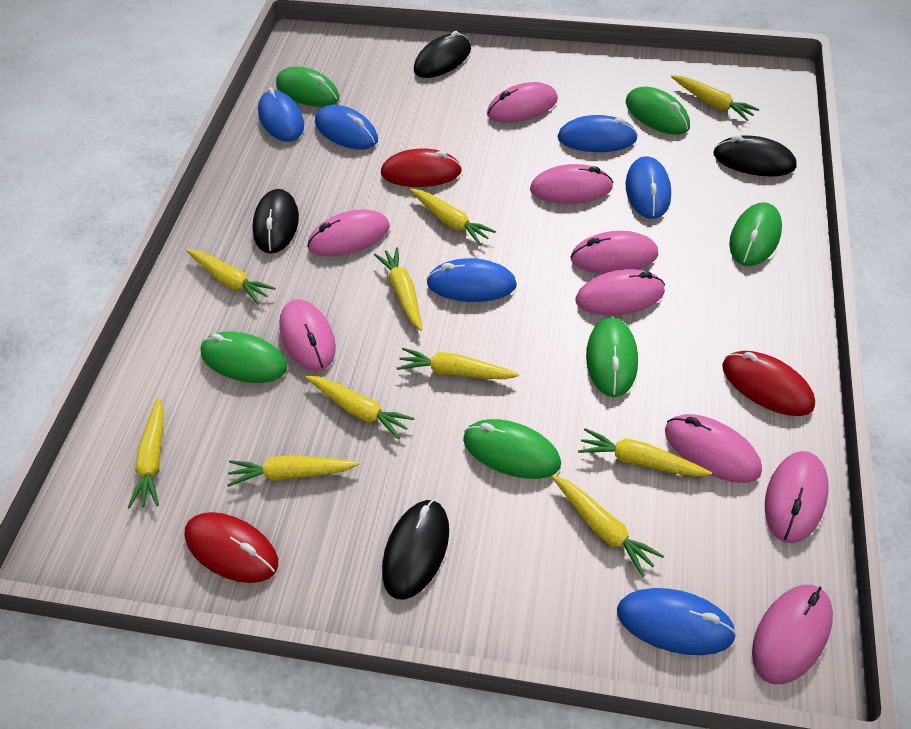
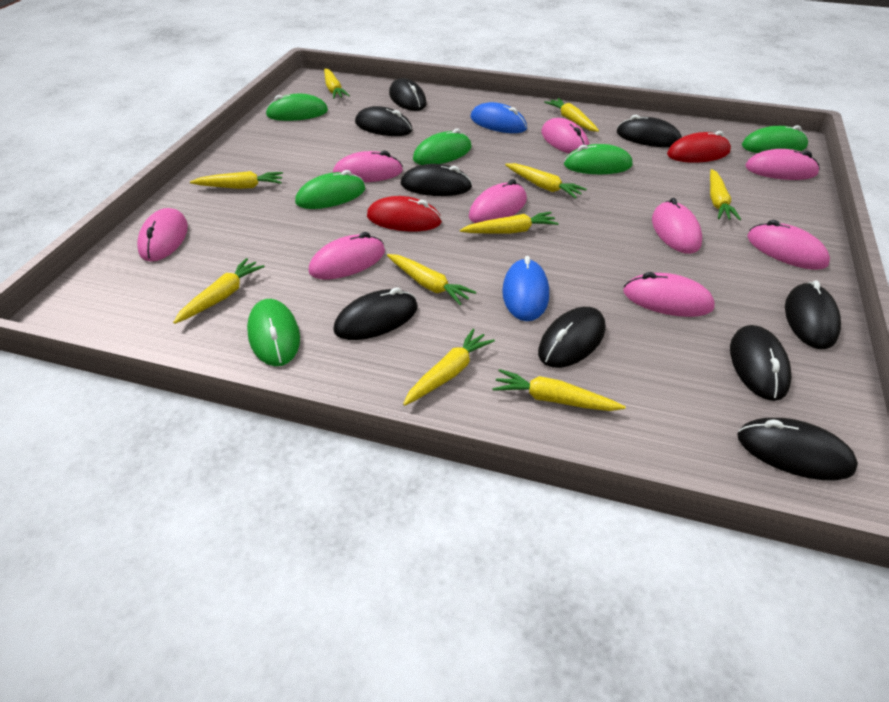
black mouse: 4 -> 9
blue mouse: 6 -> 2
red mouse: 3 -> 2

